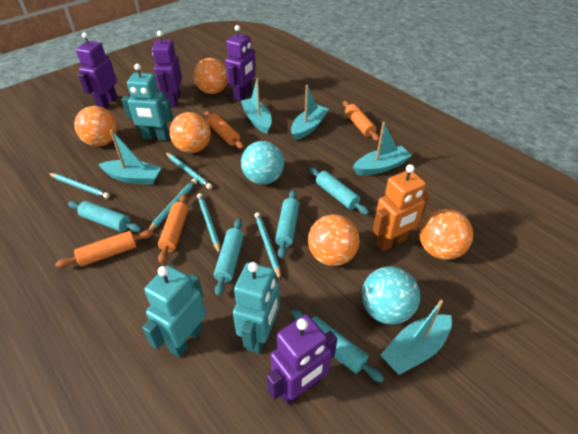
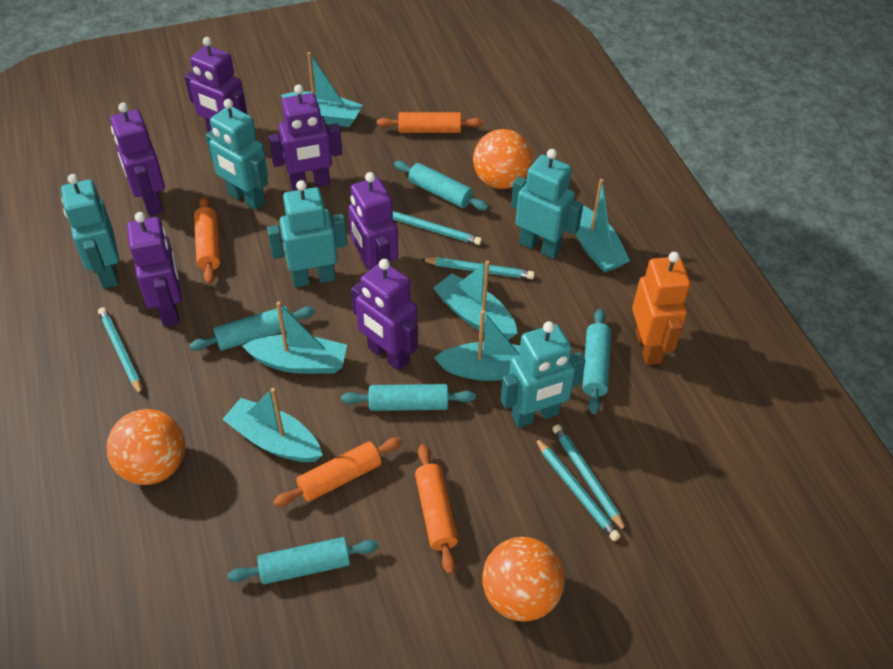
orange ball: 5 -> 3
purple robot: 4 -> 6
turquoise ball: 2 -> 0
turquoise boat: 5 -> 6
turquoise robot: 3 -> 5

